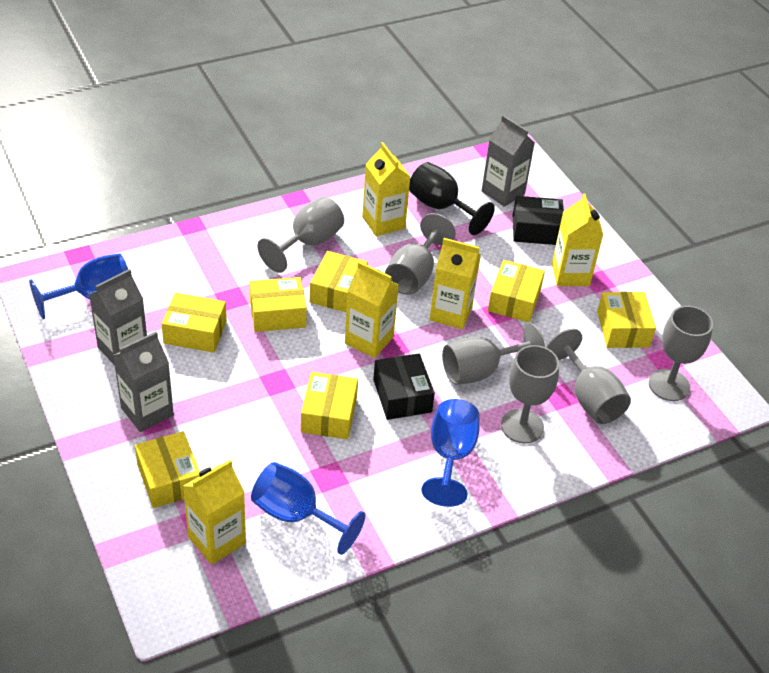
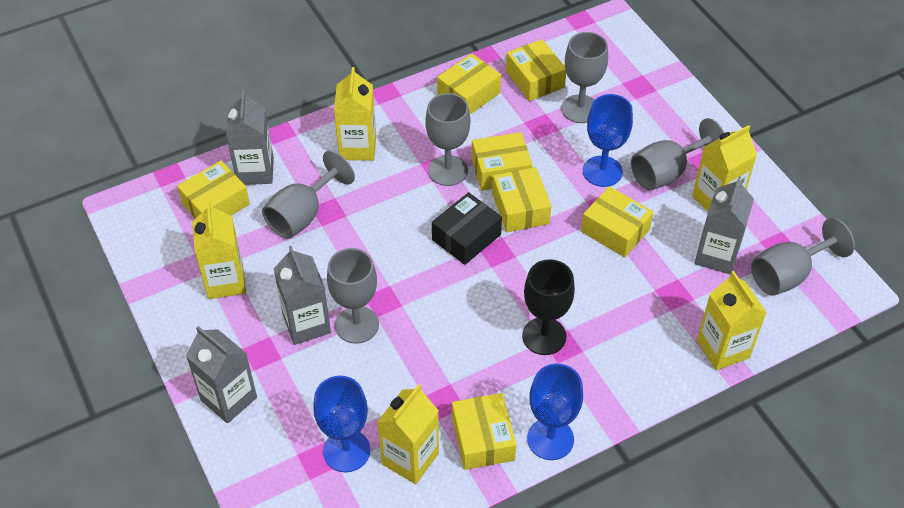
black box: 2 -> 1
grey carton: 3 -> 4

